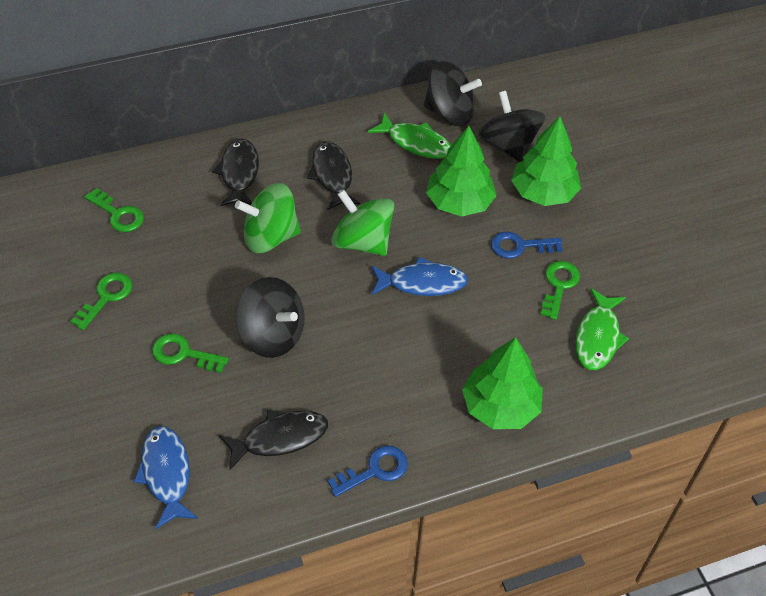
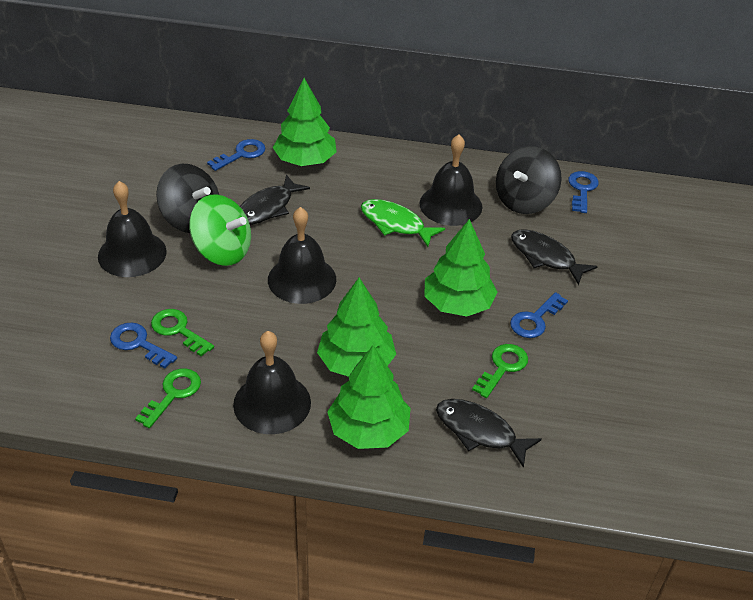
black bell: 0 -> 4
black spinning top: 3 -> 2
blue fish: 2 -> 0
blue key: 2 -> 4
green fish: 2 -> 1
green key: 4 -> 3
green spinning top: 2 -> 1
green tree: 3 -> 4

